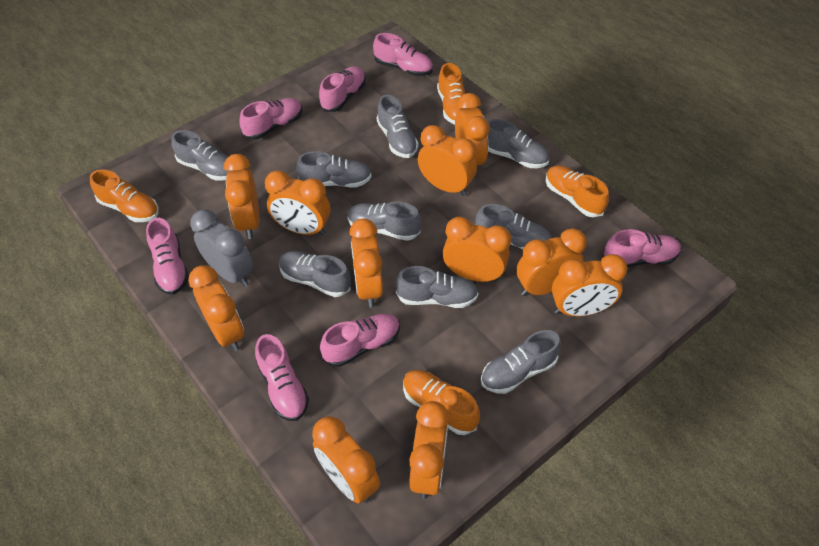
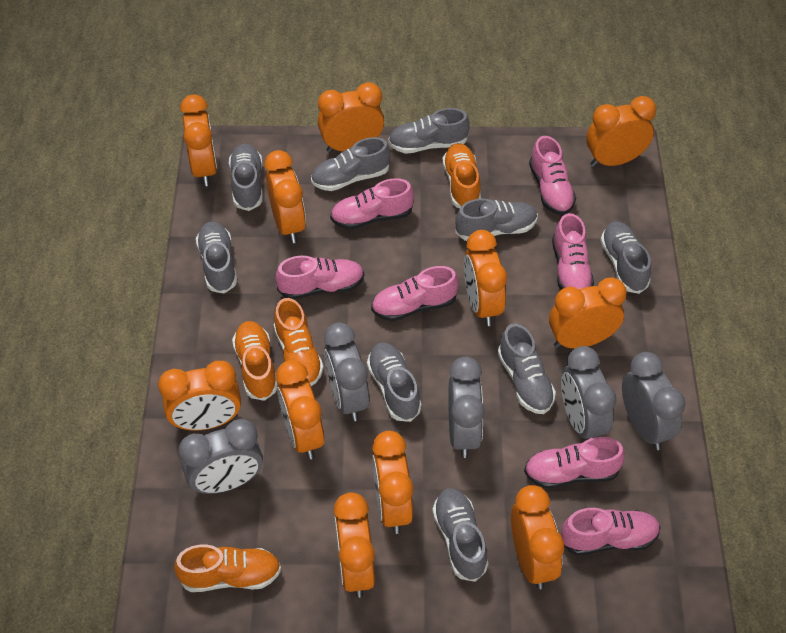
grey clock: 1 -> 5

